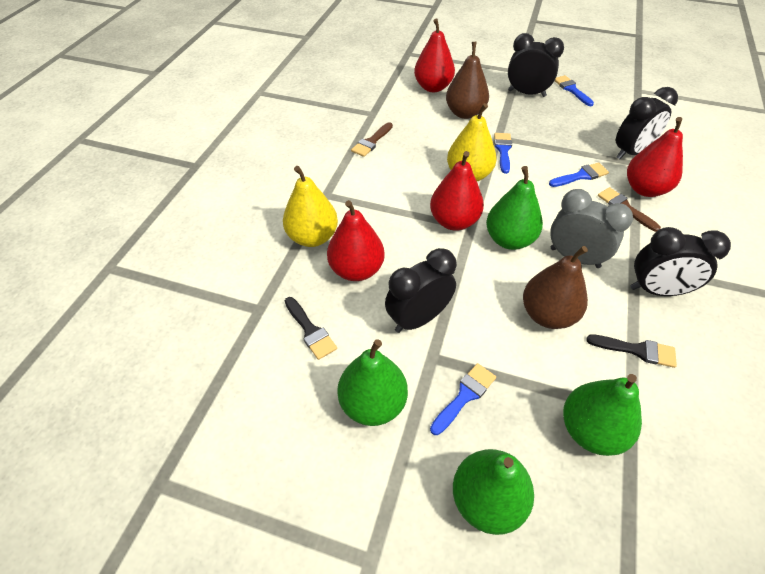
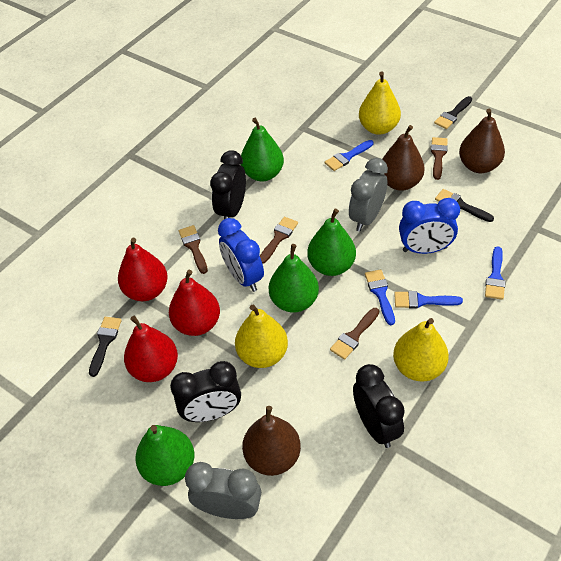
black brush: 2 -> 3
black clock: 4 -> 3
blue clock: 0 -> 2
brown brush: 2 -> 4
brown pear: 2 -> 3
grey clock: 1 -> 2
red pear: 4 -> 3
yellow pear: 2 -> 3

